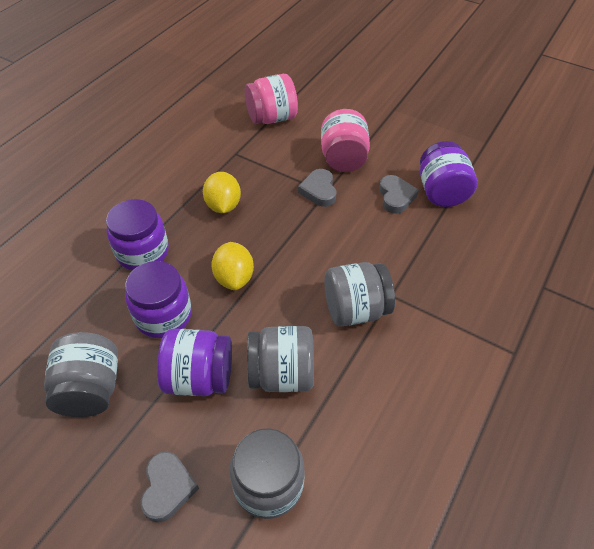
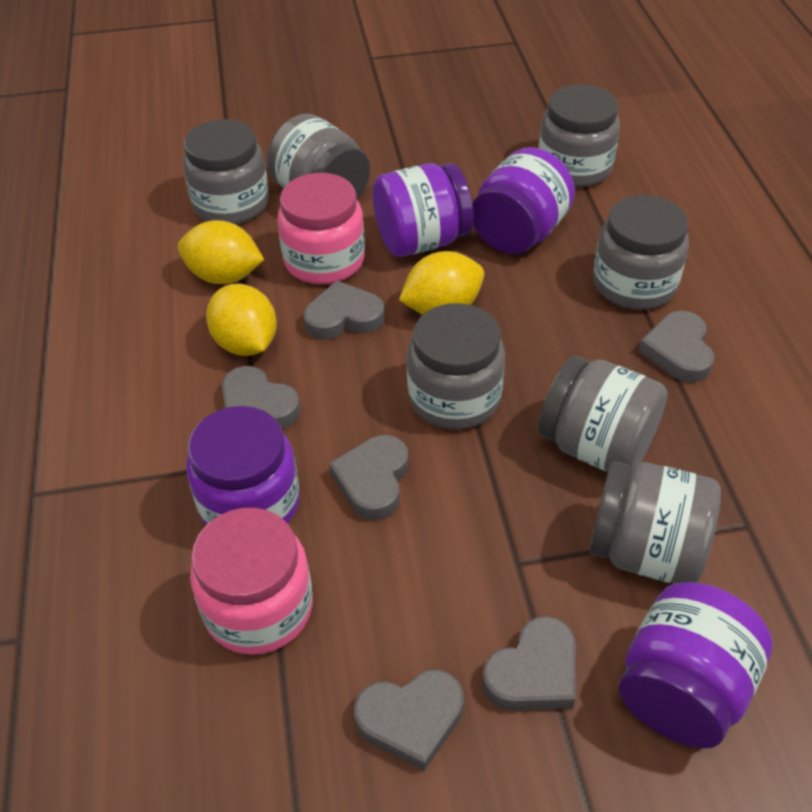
grey heart: 3 -> 6
grey jar: 4 -> 7
yellow lemon: 2 -> 3

